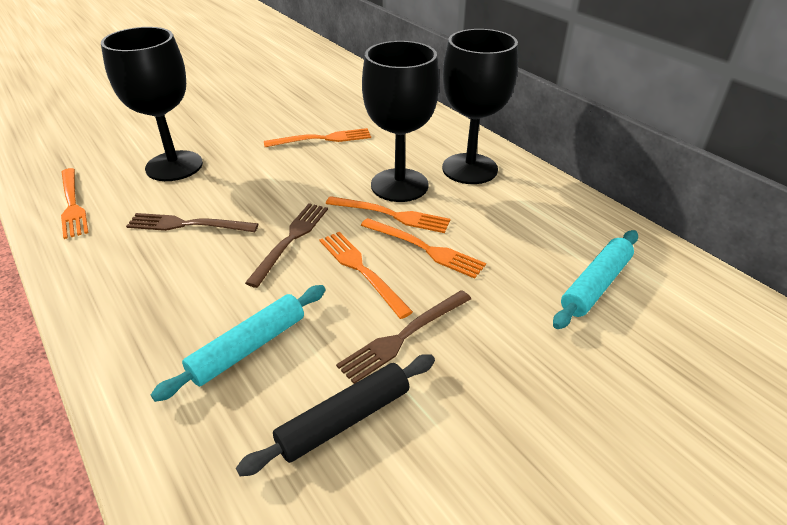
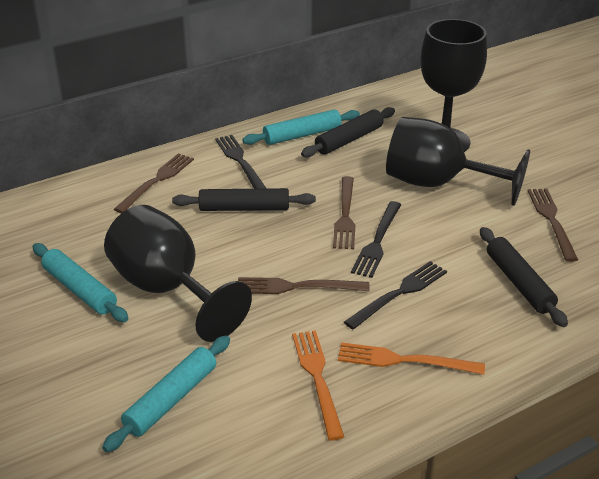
black fork: 0 -> 3
black rolling pin: 1 -> 3
brown fork: 3 -> 4
orange fork: 5 -> 2
turquoise rolling pin: 2 -> 3

